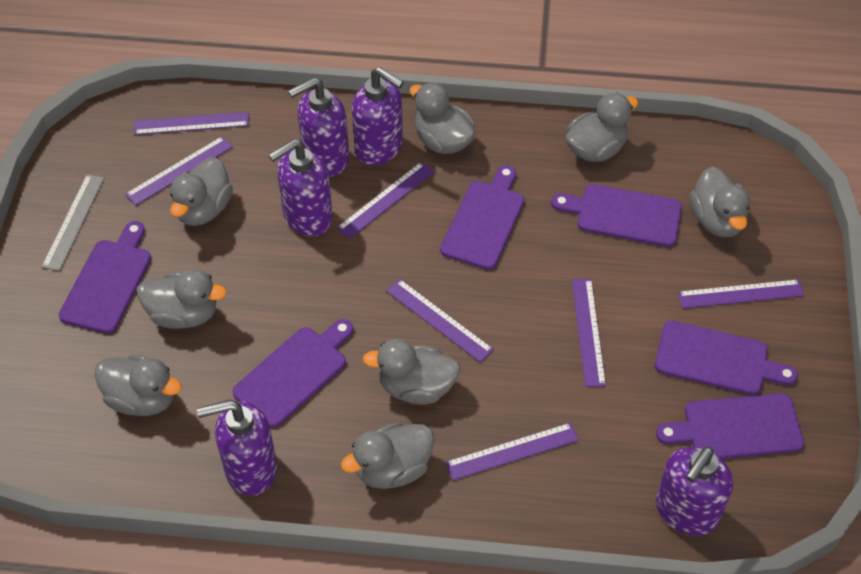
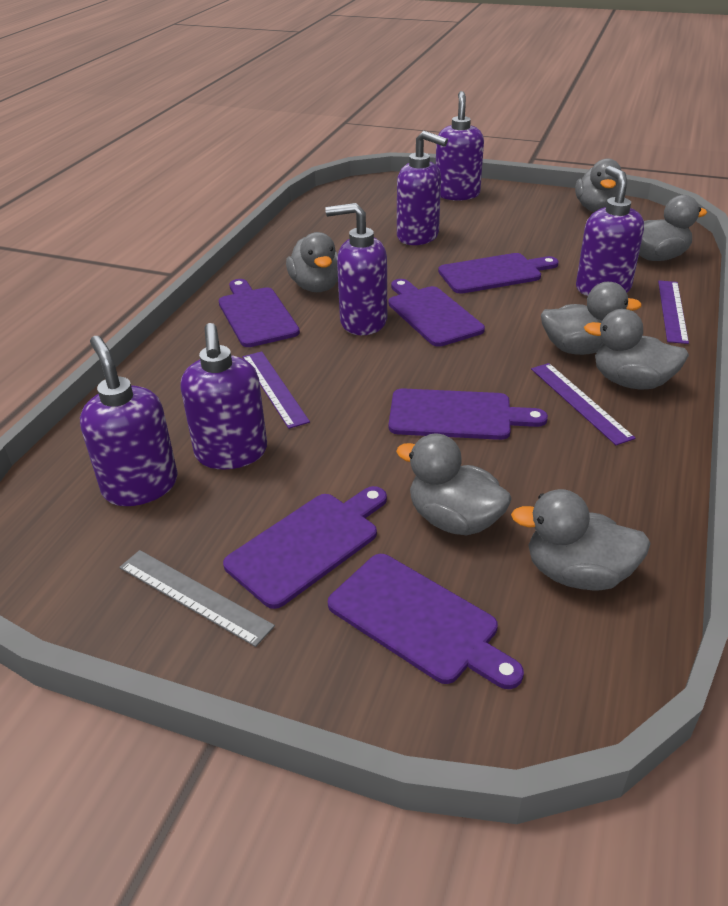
grey duck: 8 -> 7
purple ruler: 7 -> 3
purple soap dispenser: 5 -> 6

